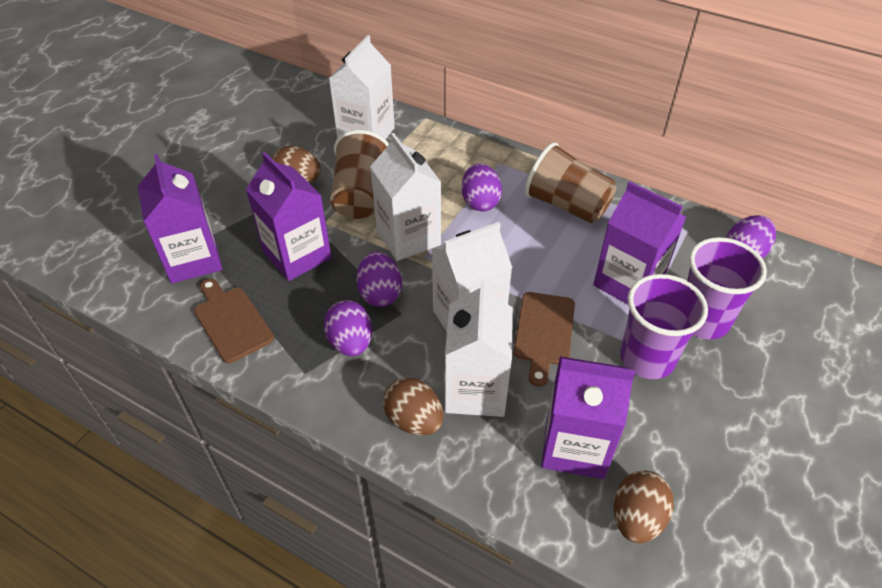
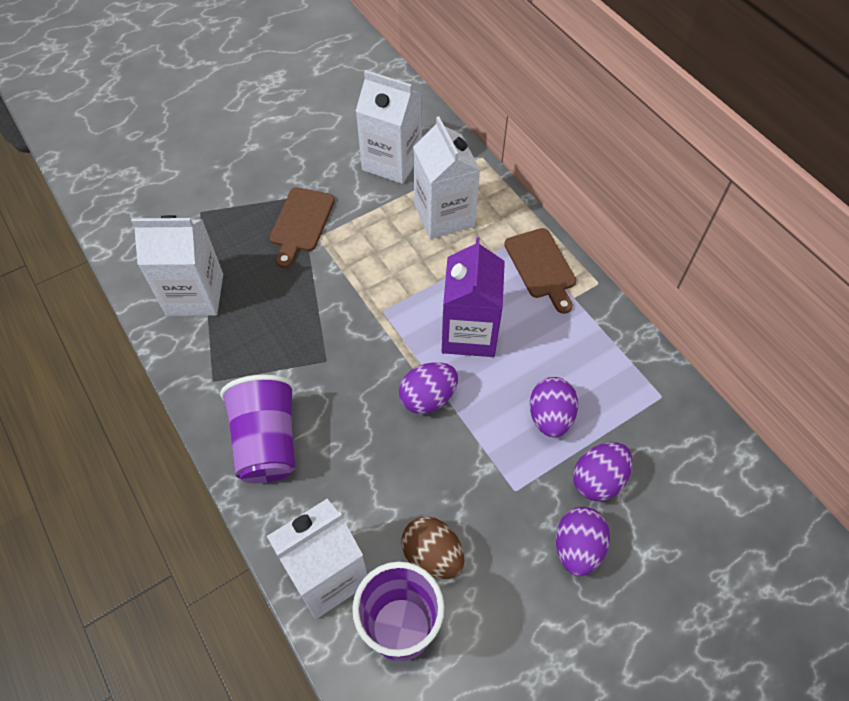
brown cup: 2 -> 0
brown egg: 3 -> 1
purple carton: 4 -> 1

